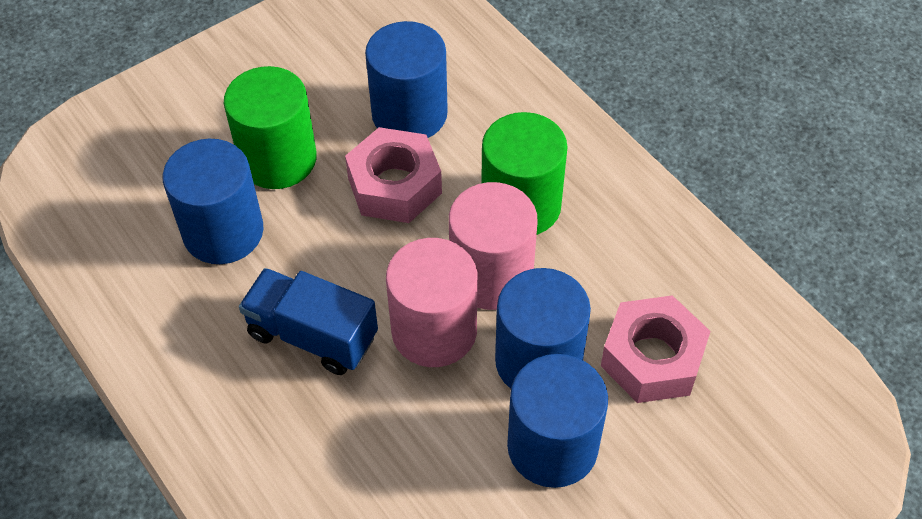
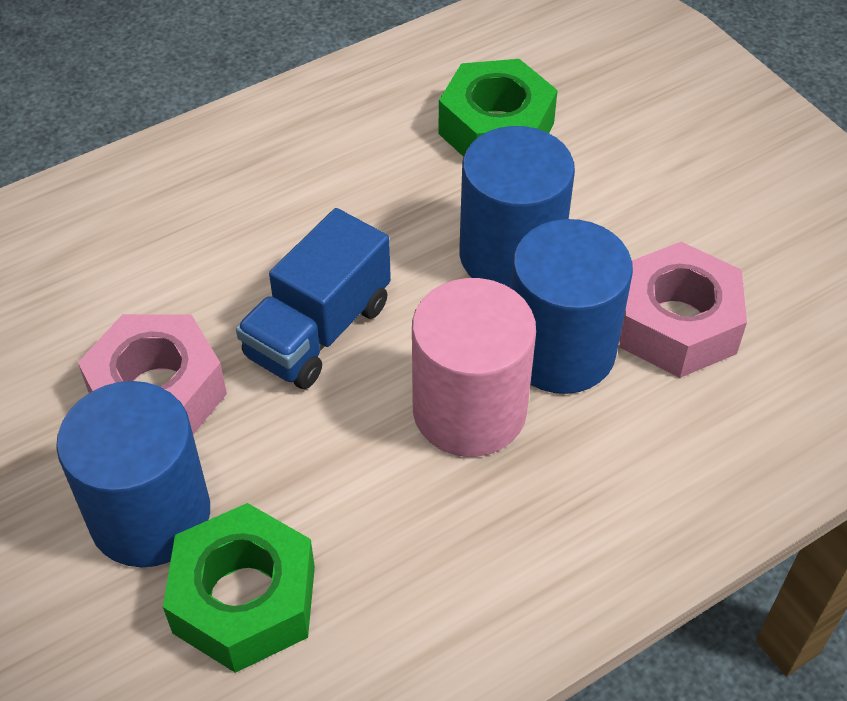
blue cylinder: 4 -> 3
green cylinder: 2 -> 0
green nut: 0 -> 2
pink cylinder: 2 -> 1

